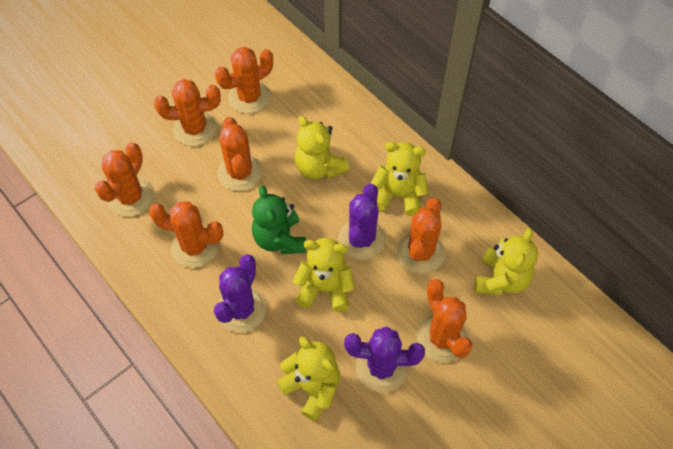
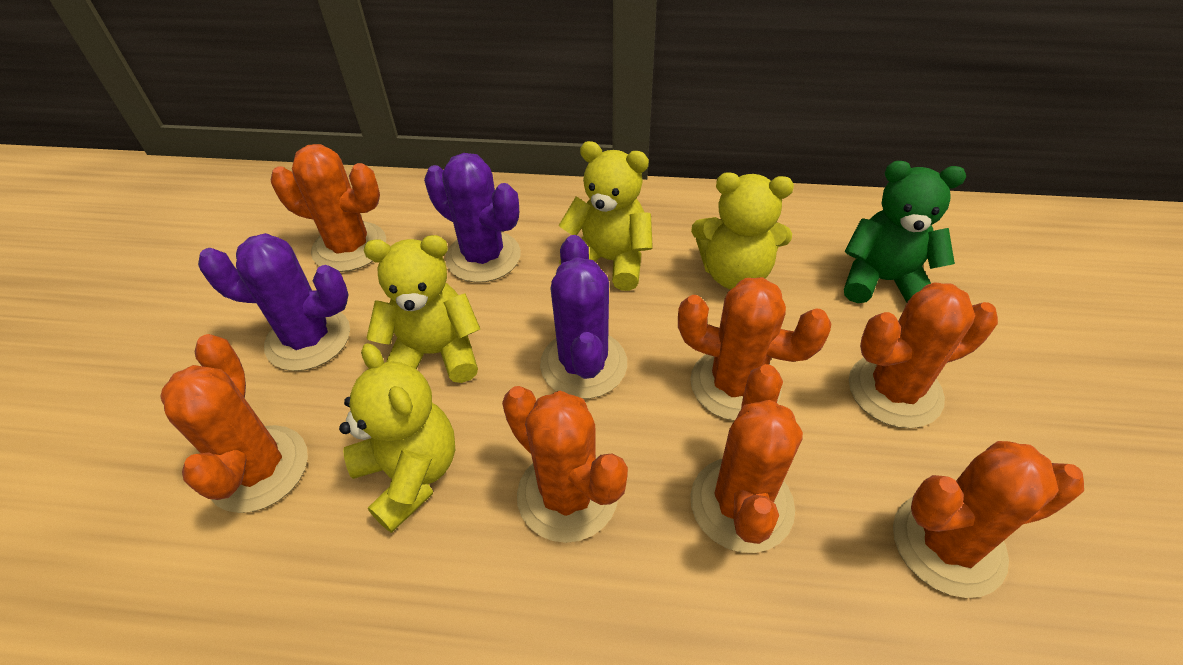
yellow teddy bear: 5 -> 4

